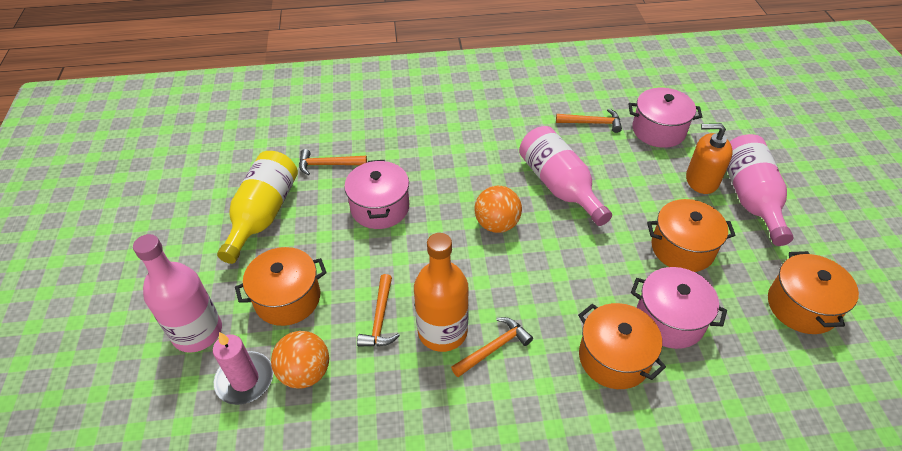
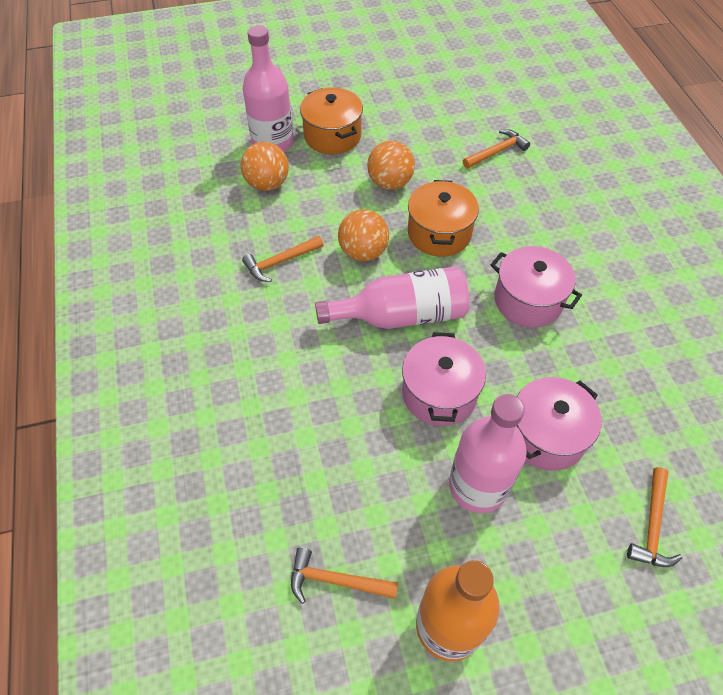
orange ball: 2 -> 3
orange pot: 4 -> 2
orange soap dispenser: 1 -> 0
pink candle: 1 -> 0
yellow bottle: 1 -> 0

